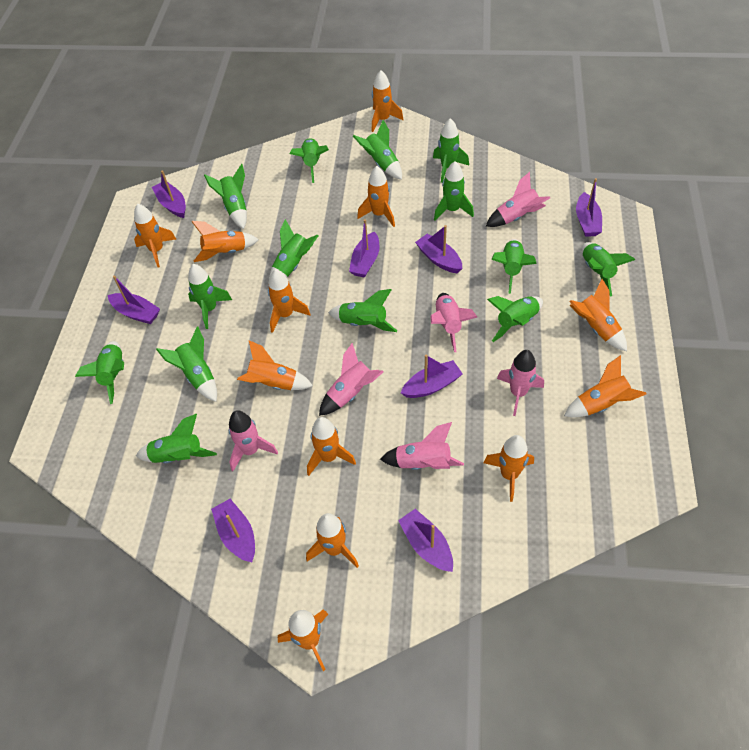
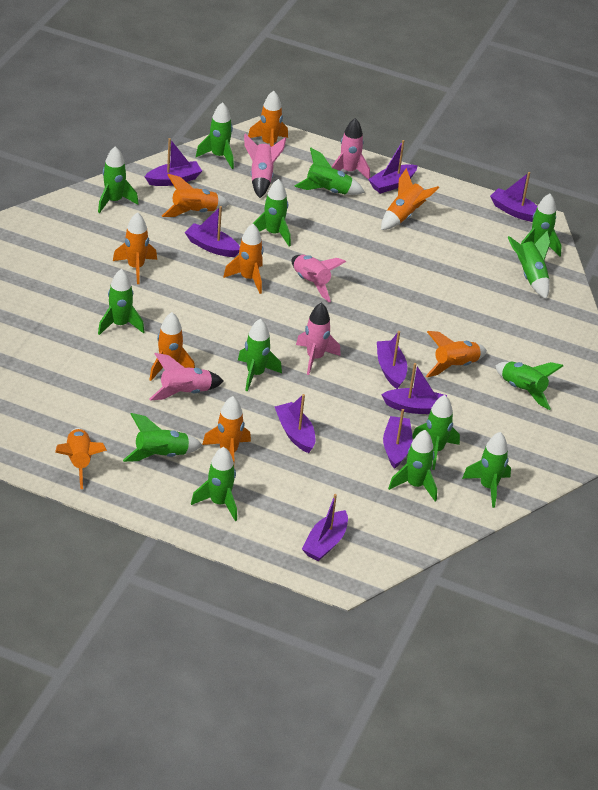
orange rocket: 12 -> 9
pink rocket: 6 -> 5
purple boat: 8 -> 9

